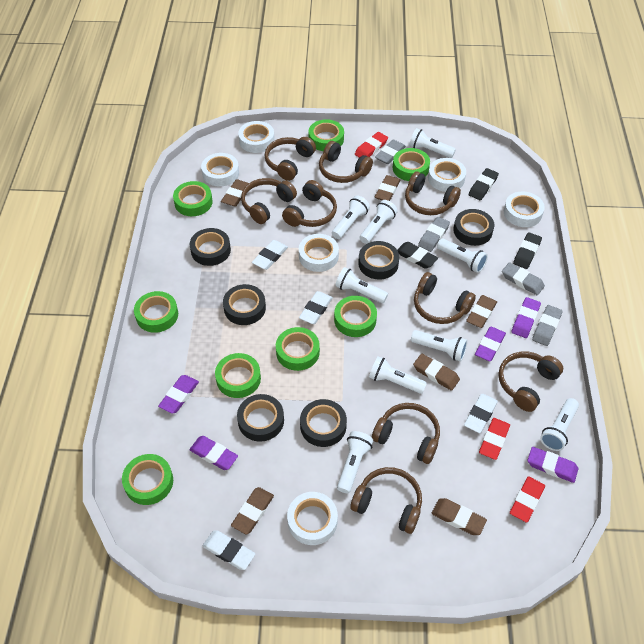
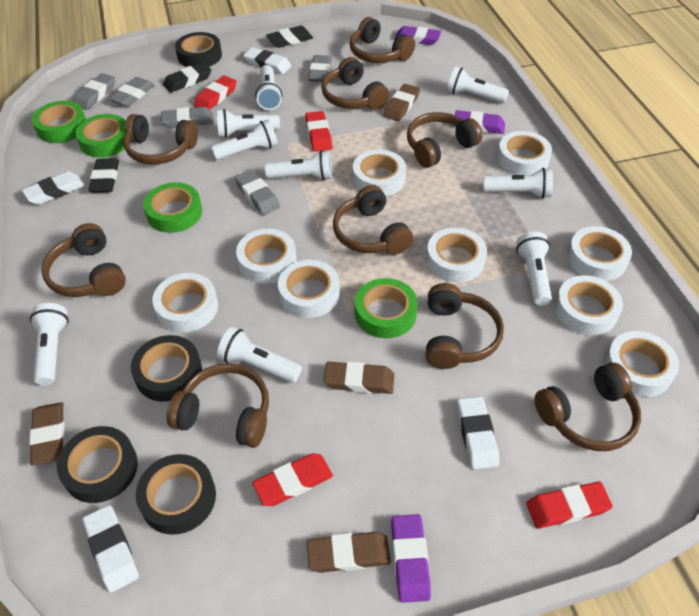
black tape: 6 -> 4
brown eraser: 6 -> 4
green tape: 8 -> 4
grey eraser: 4 -> 5
purple eraser: 5 -> 3
red eraser: 3 -> 4
white tape: 6 -> 9

